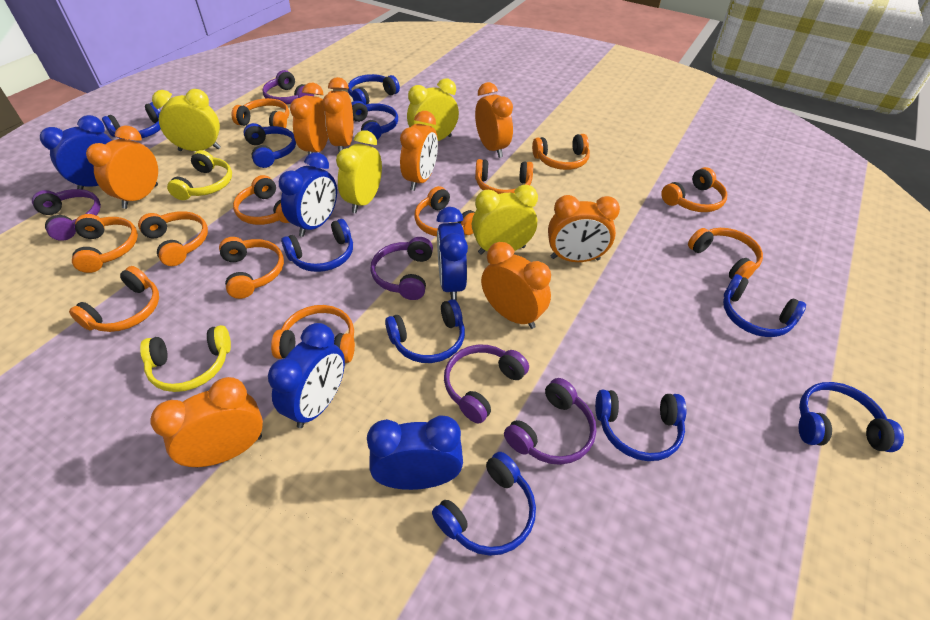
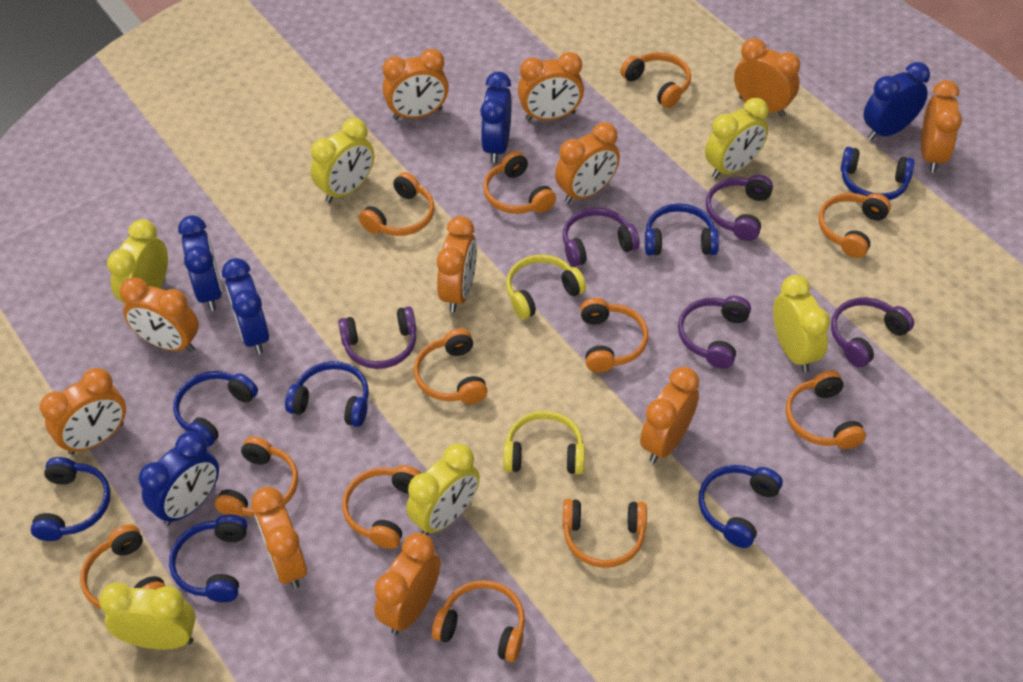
blue headphones: 10 -> 7
orange clock: 8 -> 11
yellow clock: 4 -> 6

